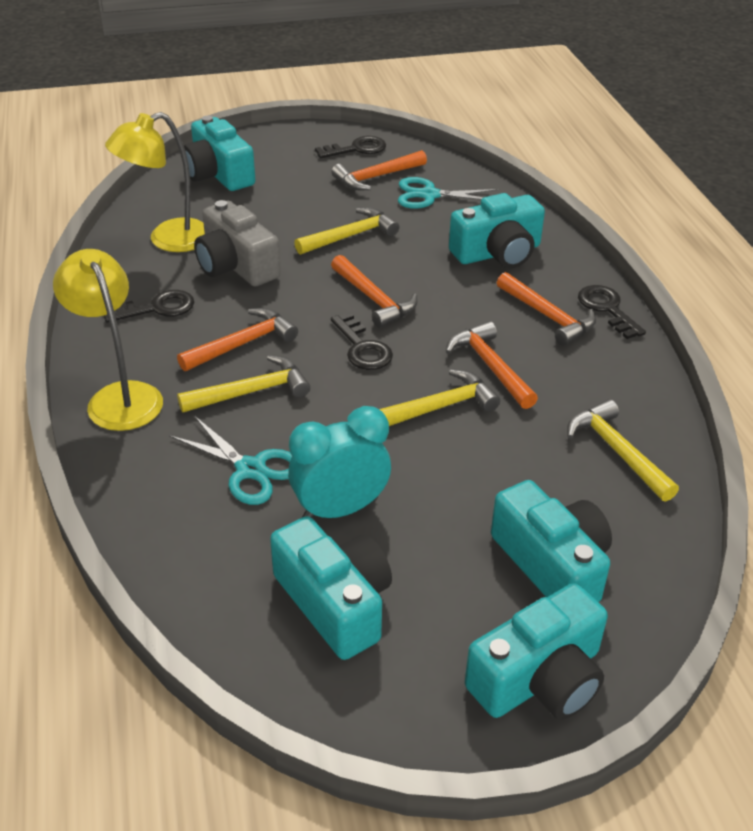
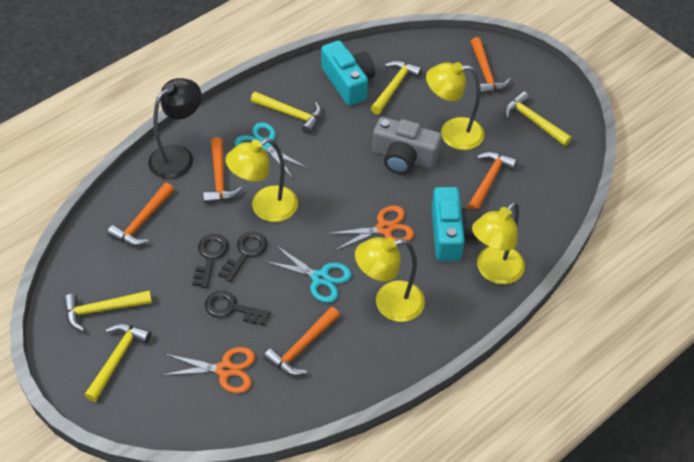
black key: 4 -> 3
black lamp: 0 -> 1
orange scissors: 0 -> 2
turquoise camera: 5 -> 2
turquoise clock: 1 -> 0
yellow hammer: 4 -> 5
yellow lamp: 2 -> 4

